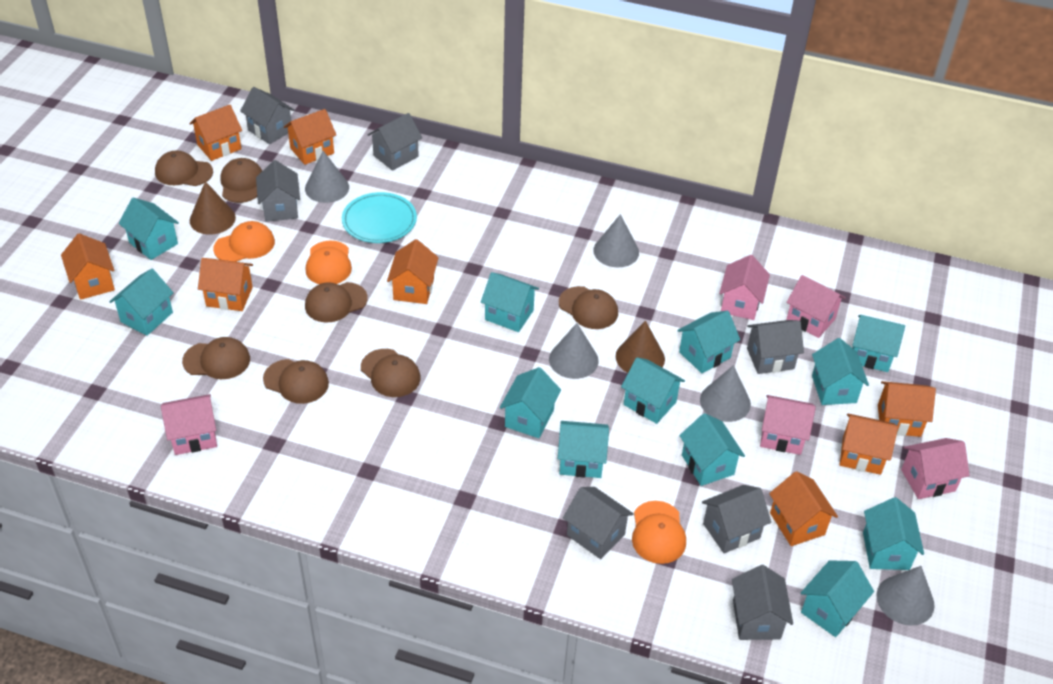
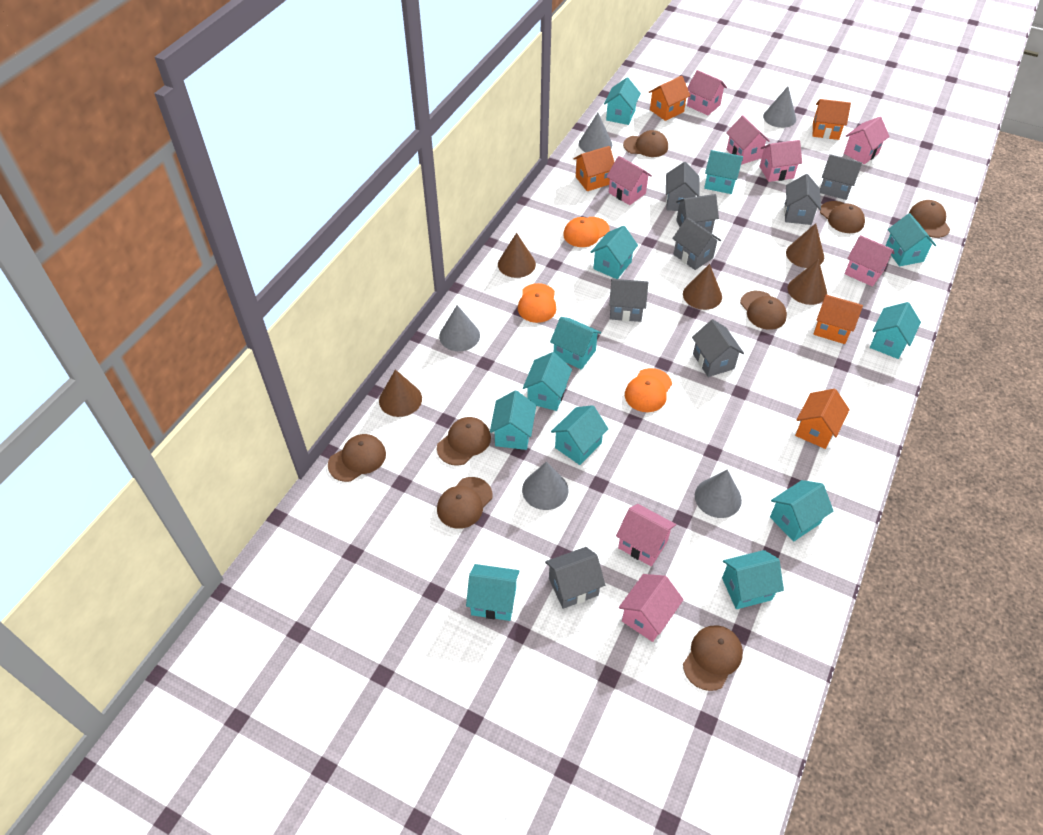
brown cap: 7 -> 8
brown cone: 2 -> 5
grey house: 7 -> 8
orange house: 8 -> 5
pink house: 5 -> 8
turquoise plate: 1 -> 0

